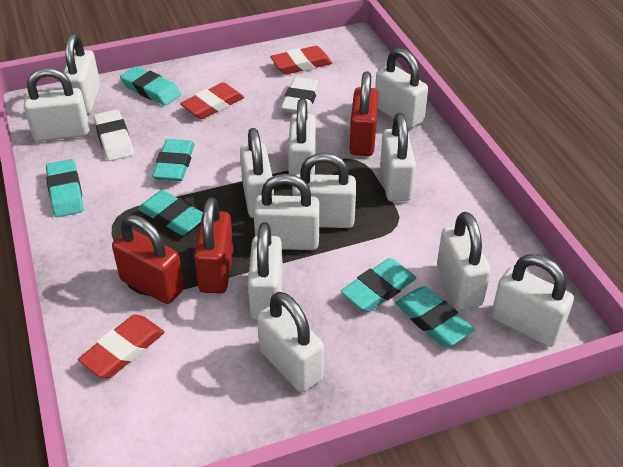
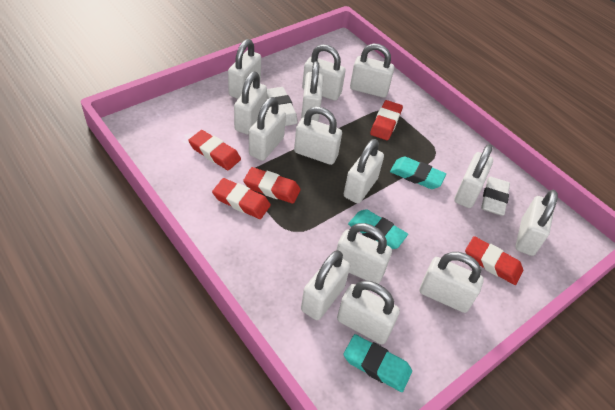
red eraser: 3 -> 5
red padlock: 3 -> 0
turquoise eraser: 6 -> 3
white padlock: 12 -> 14

